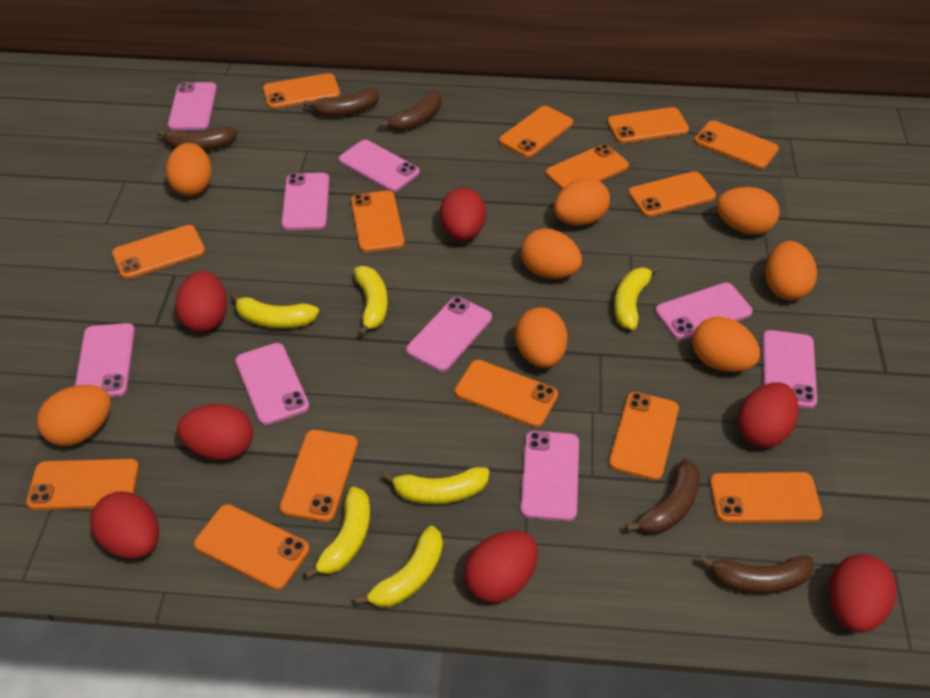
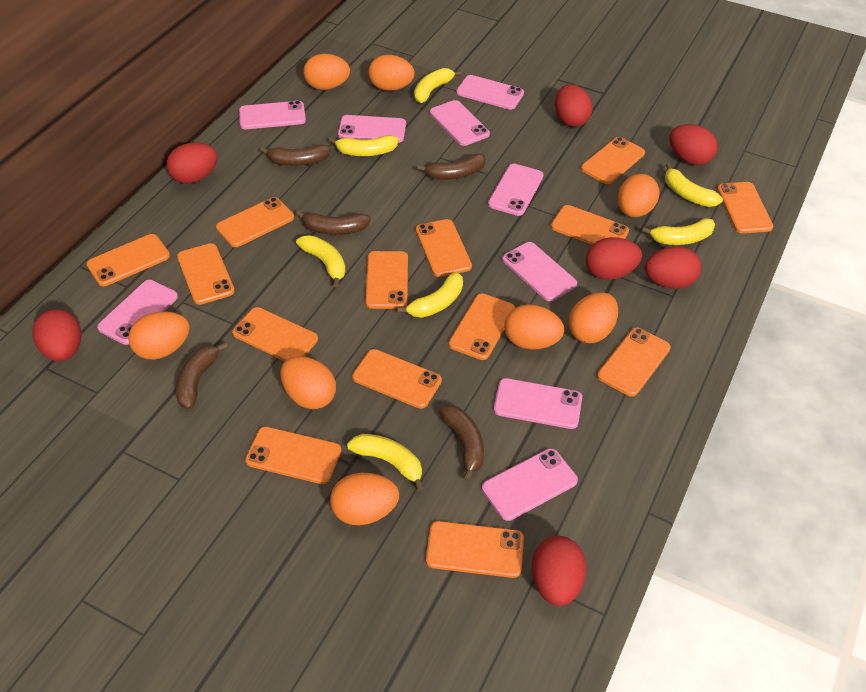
yellow banana: 6 -> 7

